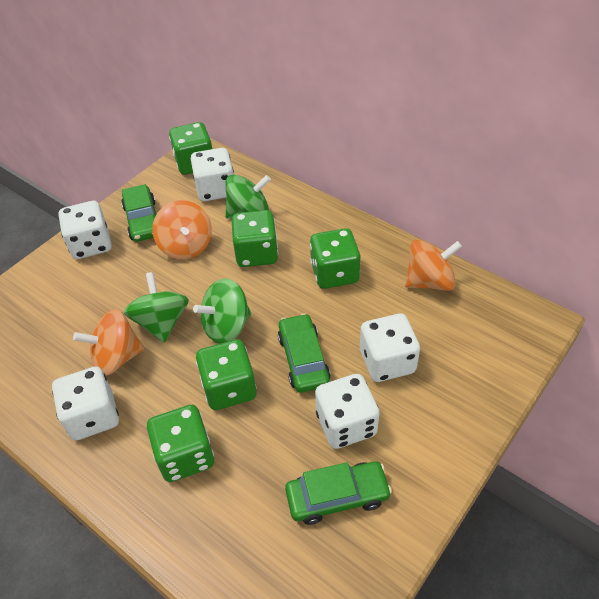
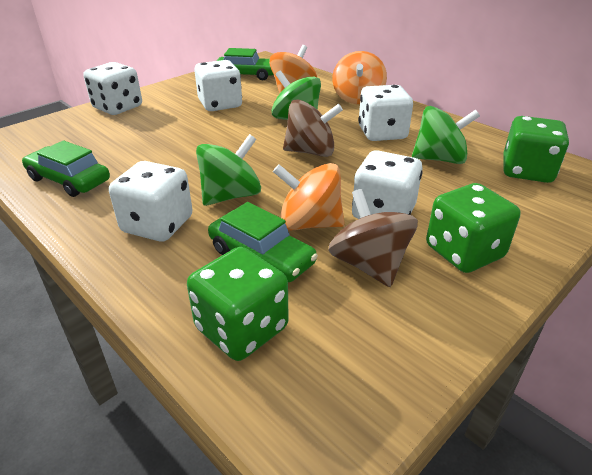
brown spinning top: 0 -> 2
green dice: 5 -> 3

